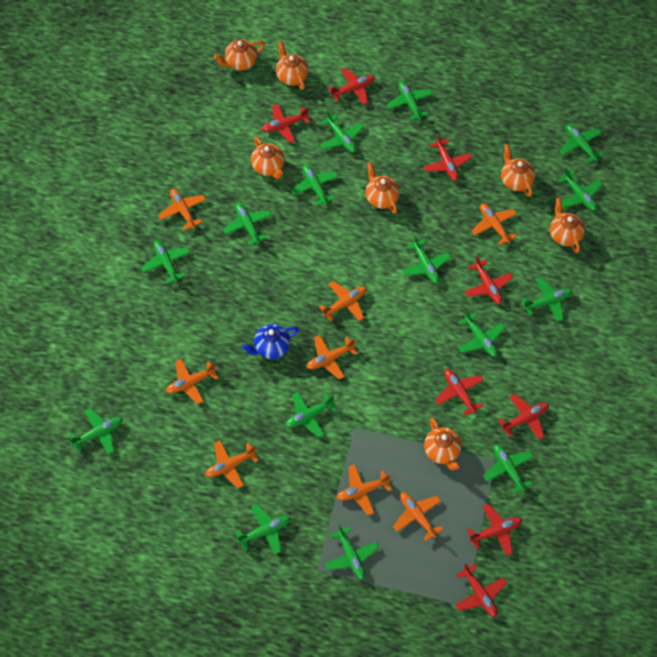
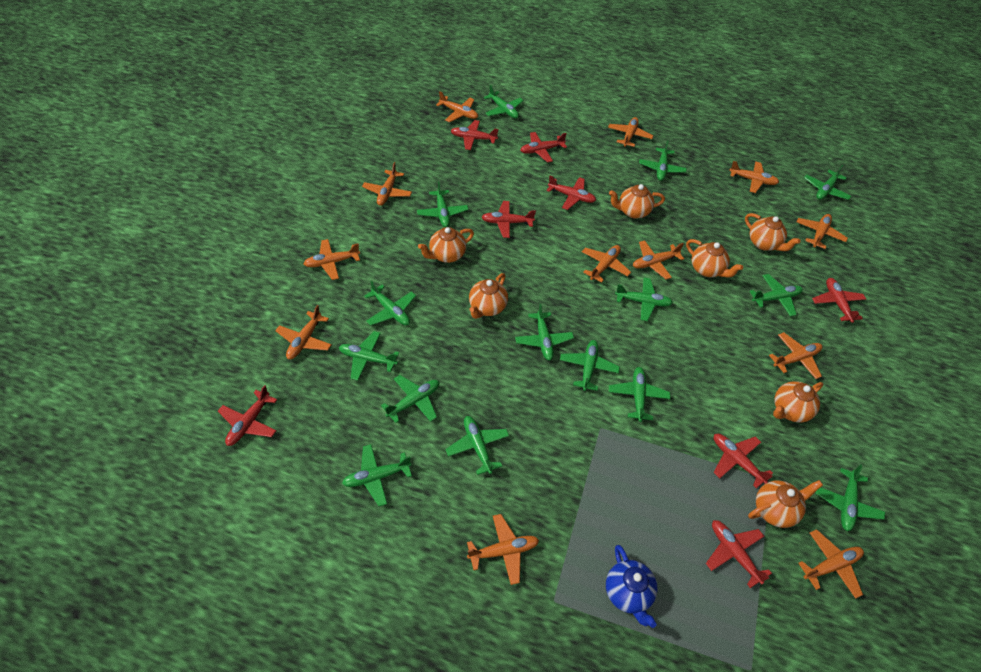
orange plane: 8 -> 12

